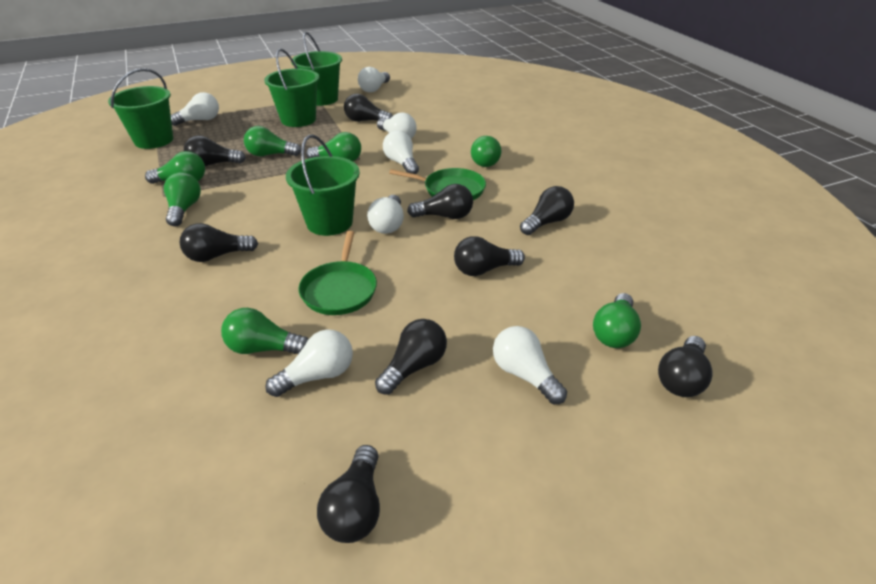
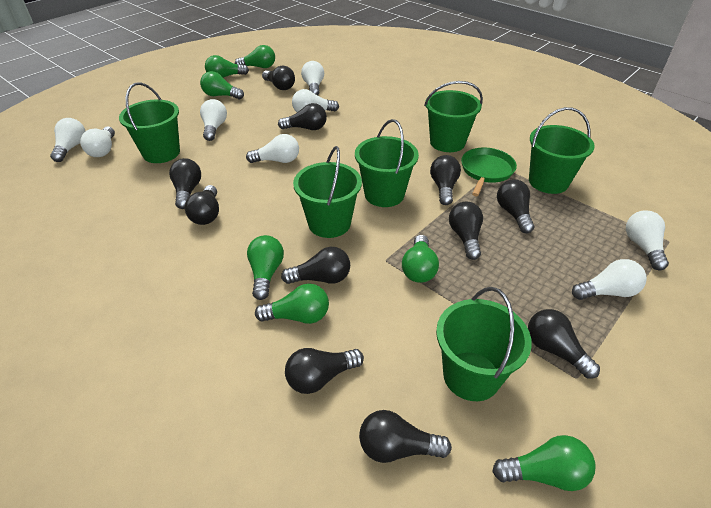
black light bulb: 9 -> 11
green bucket: 4 -> 6
green pan: 2 -> 1
white light bulb: 7 -> 8

